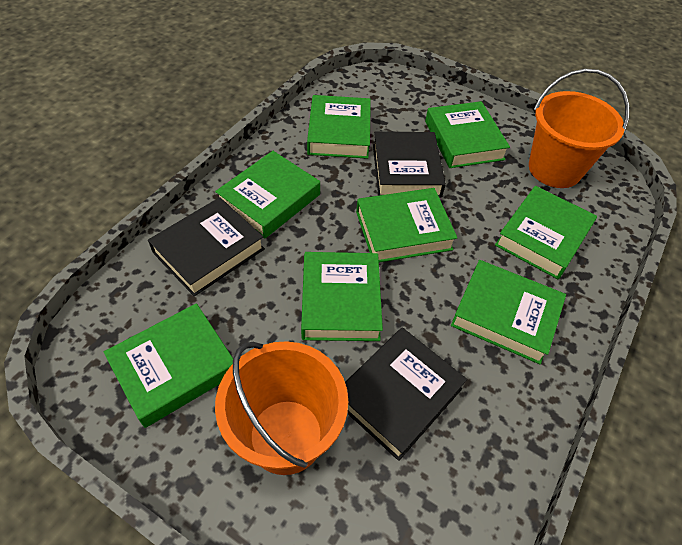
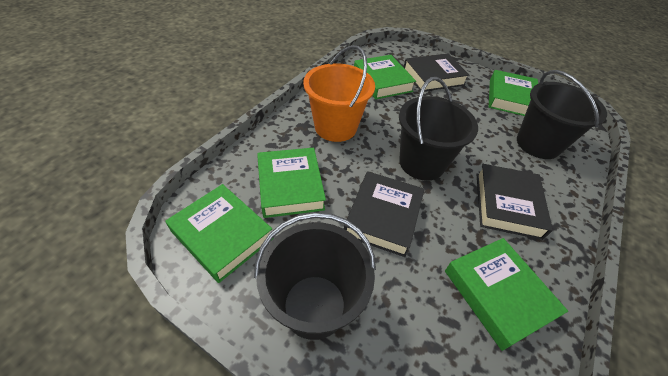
black bucket: 0 -> 3
green book: 8 -> 5
orange bucket: 2 -> 1

